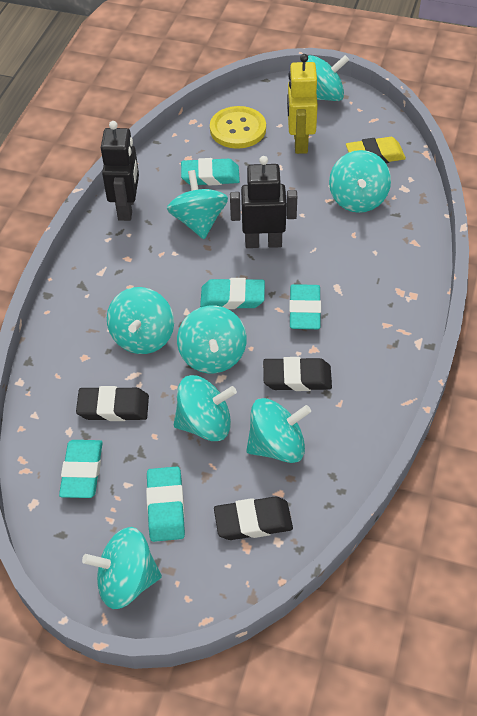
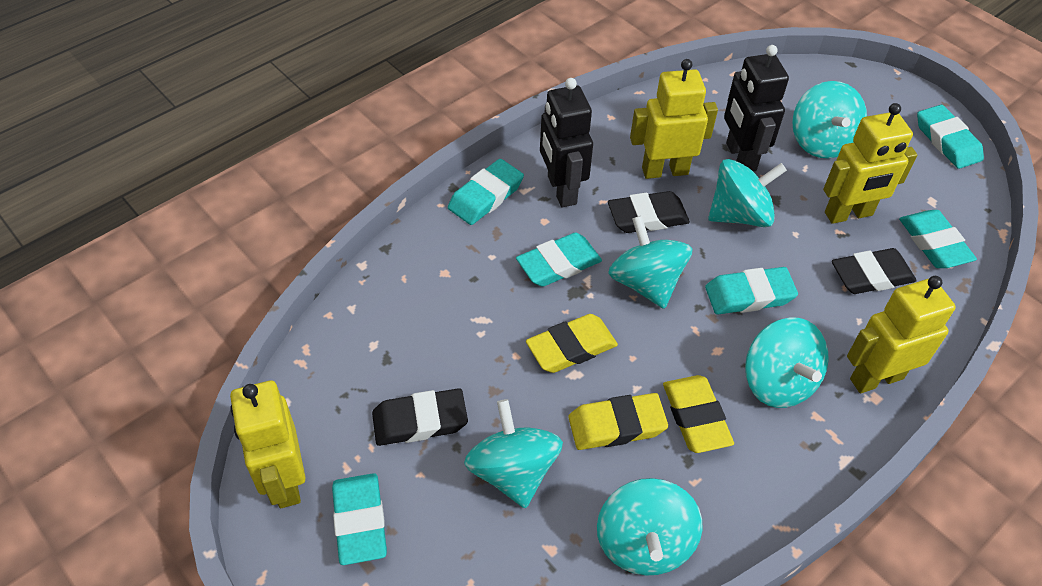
turquoise eraser: 5 -> 6
turquoise spinning top: 8 -> 6
yellow button: 1 -> 0
yellow eraser: 1 -> 3
yellow robot: 1 -> 4

